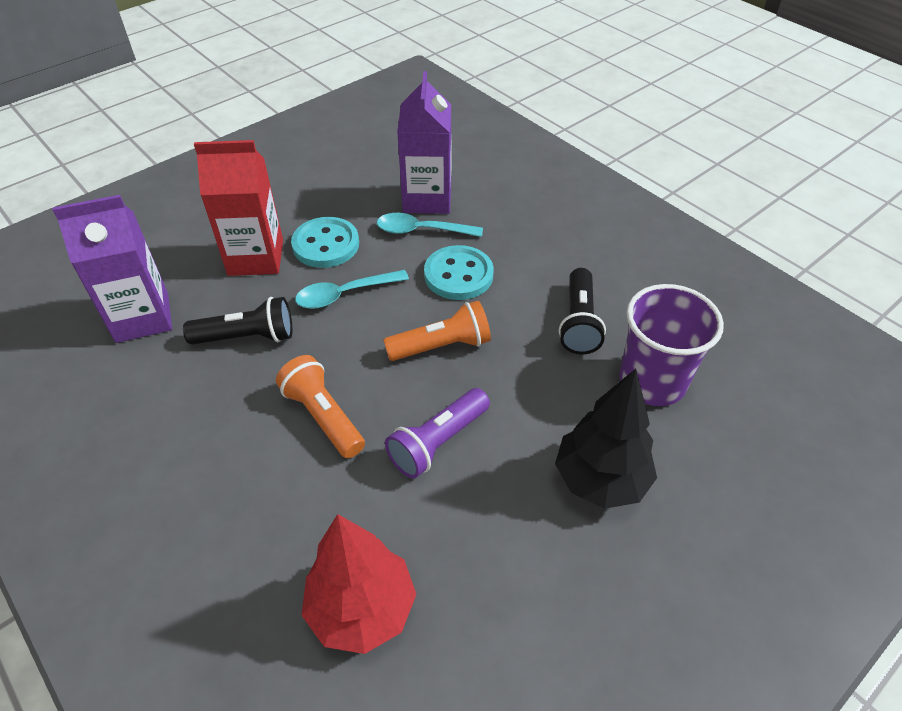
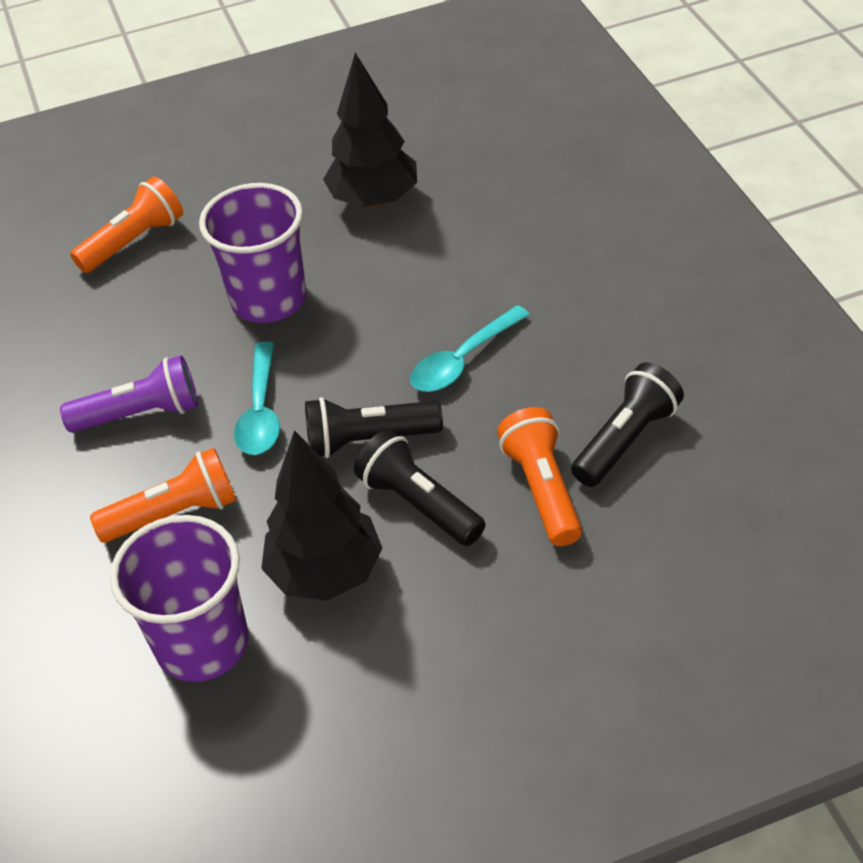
black flashlight: 2 -> 3
black tree: 1 -> 2
orange flashlight: 2 -> 3
purple carton: 2 -> 0
purple cup: 1 -> 2
red carton: 1 -> 0
red tree: 1 -> 0
turquoise button: 2 -> 0

